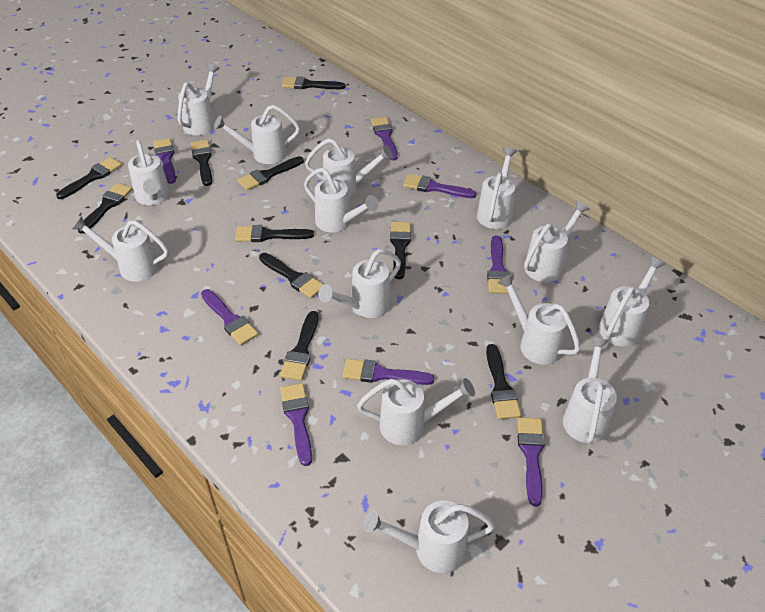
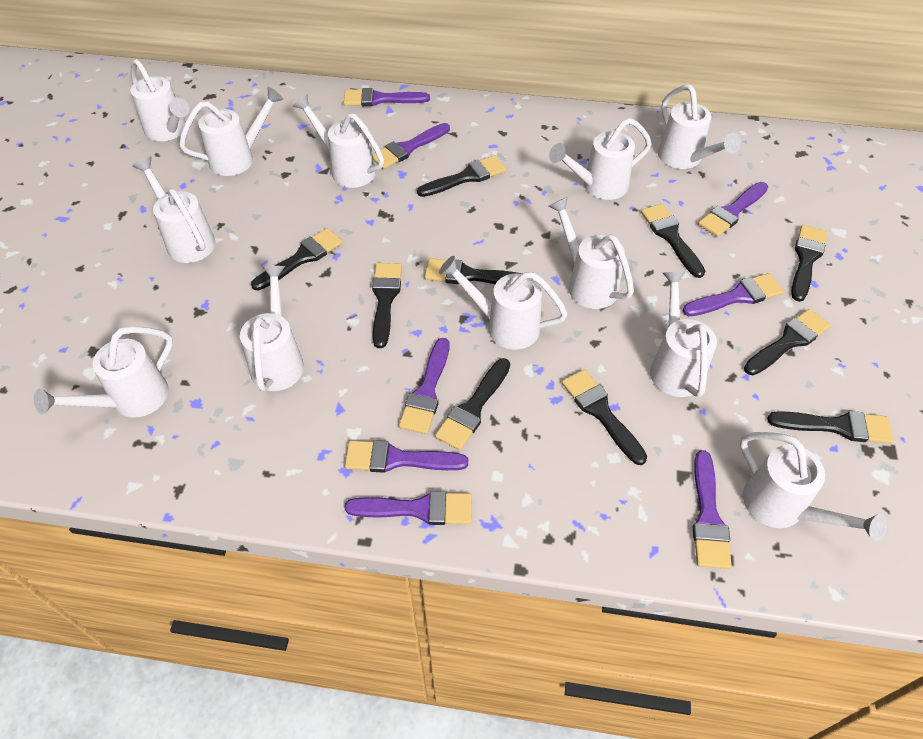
white watering can: 14 -> 12

